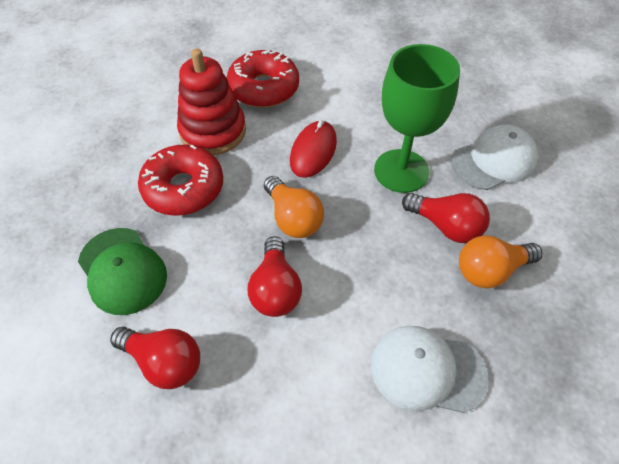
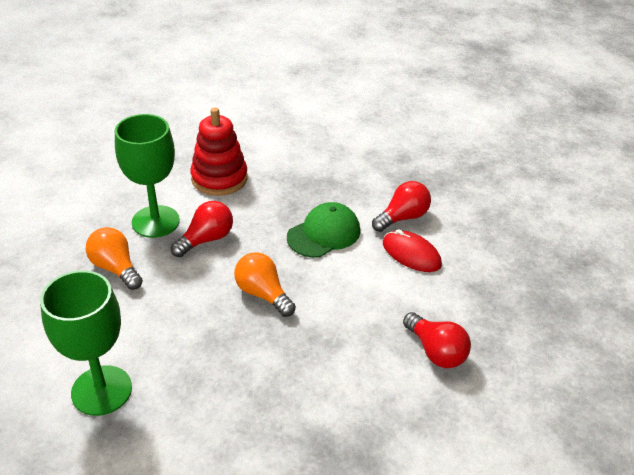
green goblet: 1 -> 2
red donut: 2 -> 0
white cap: 2 -> 0

